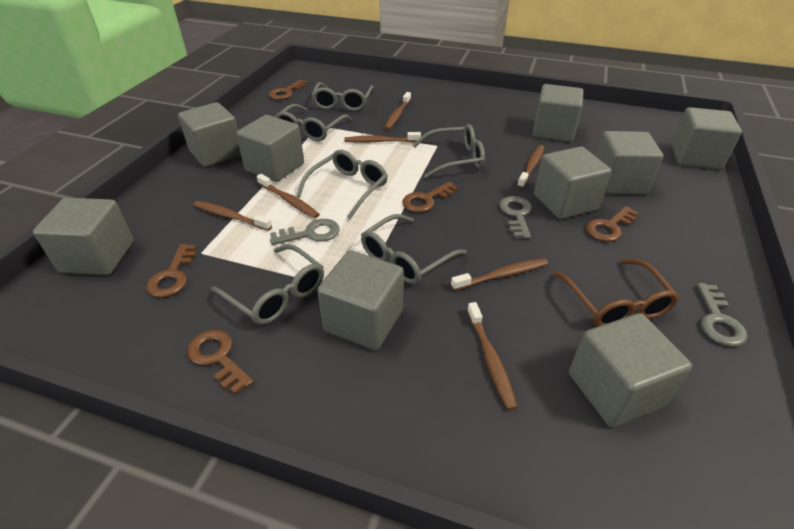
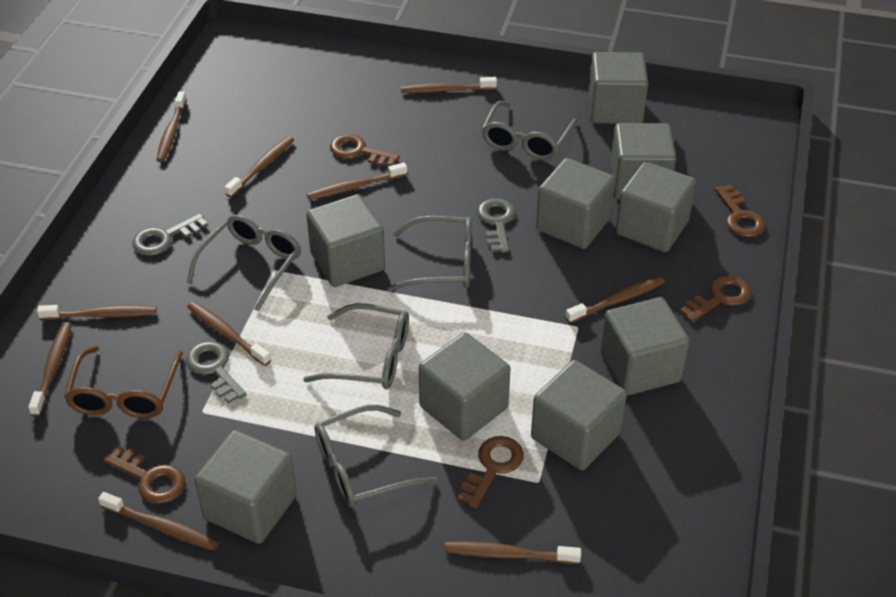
brown toothbrush: 7 -> 10
grey glasses: 6 -> 5

